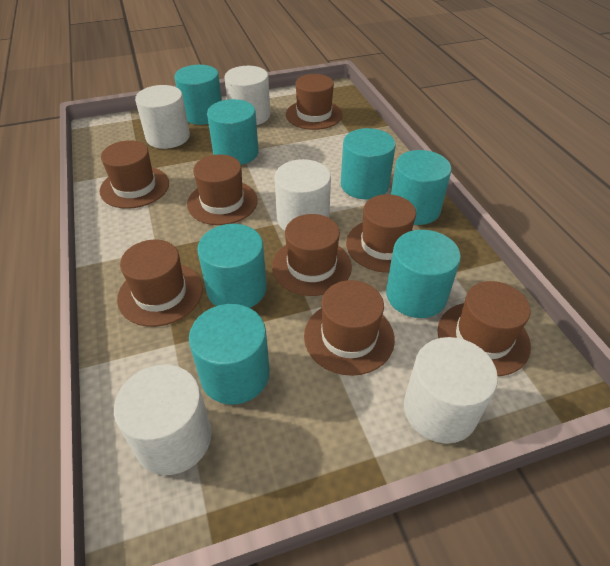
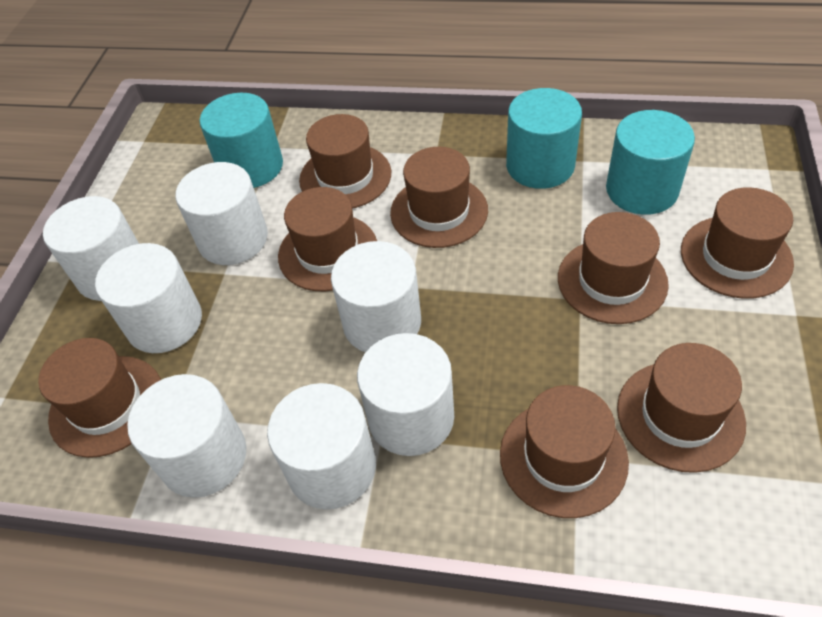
turquoise cylinder: 7 -> 3
white cylinder: 5 -> 7

